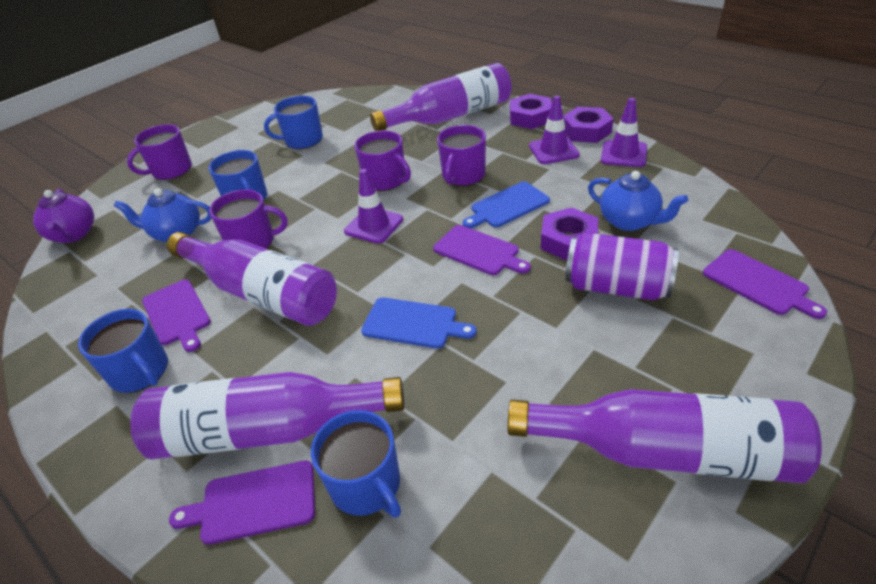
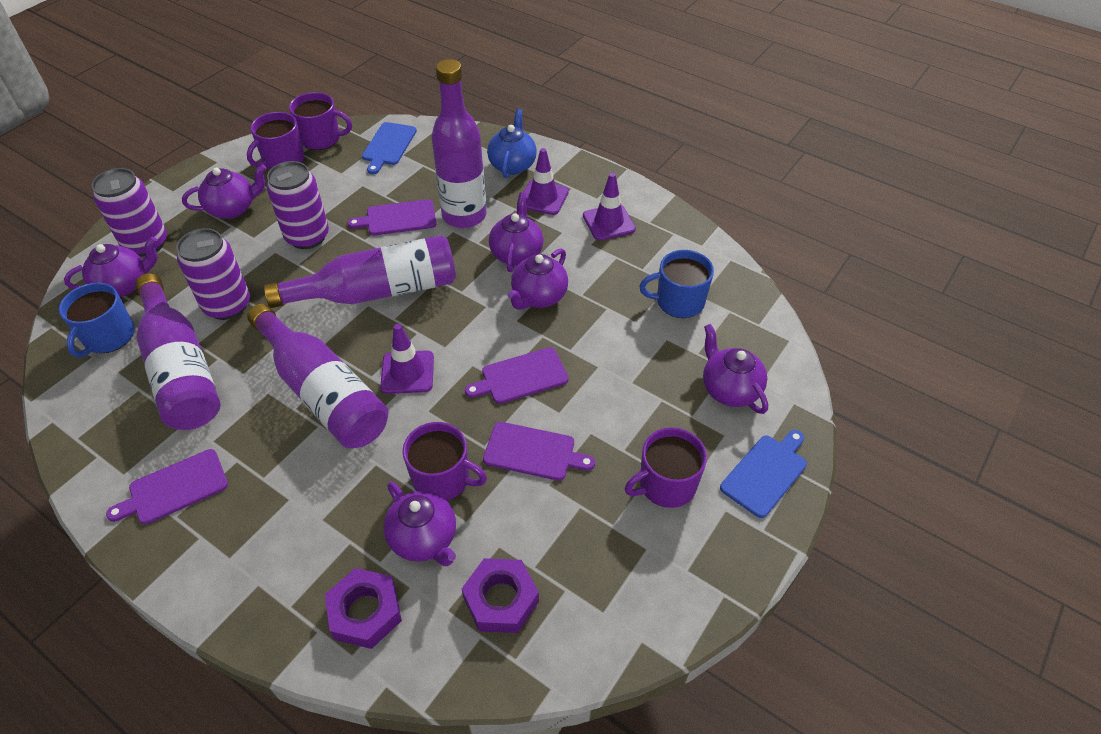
blue mug: 4 -> 2
blue teapot: 2 -> 1
purple can: 1 -> 3
purple nut: 3 -> 2
purple teapot: 1 -> 6

